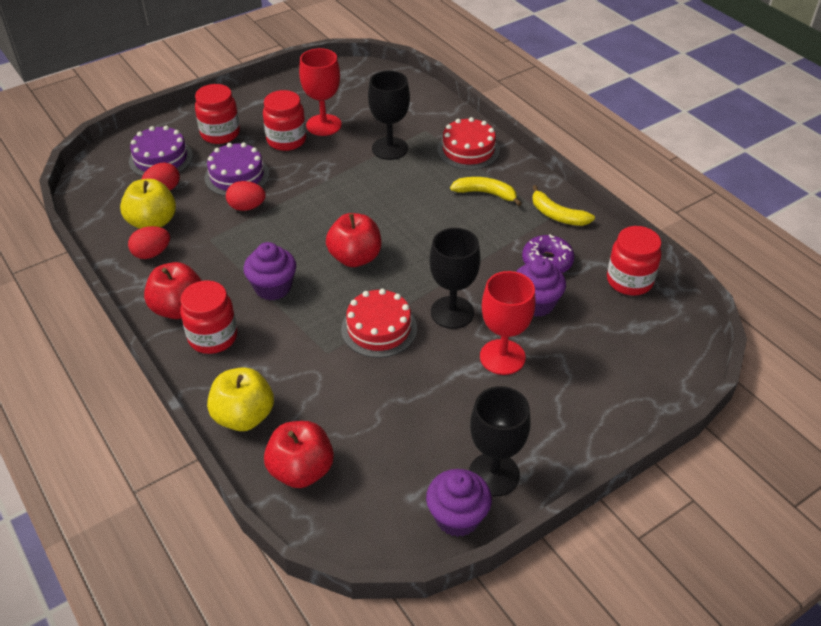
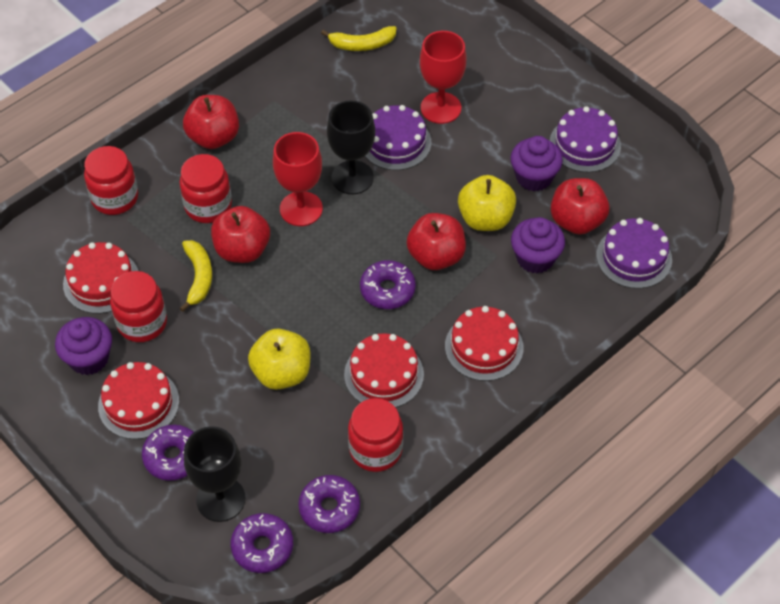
black goblet: 3 -> 2
purple cake: 2 -> 3
purple donut: 1 -> 4
red apple: 3 -> 4
red cake: 2 -> 4
red egg: 3 -> 0

